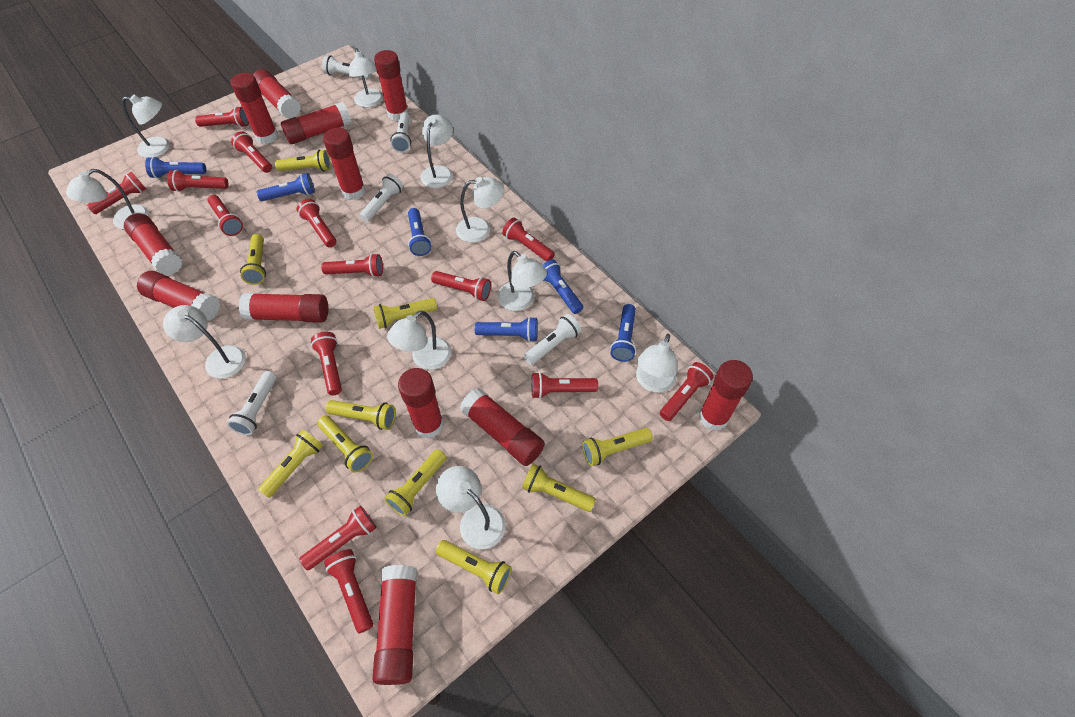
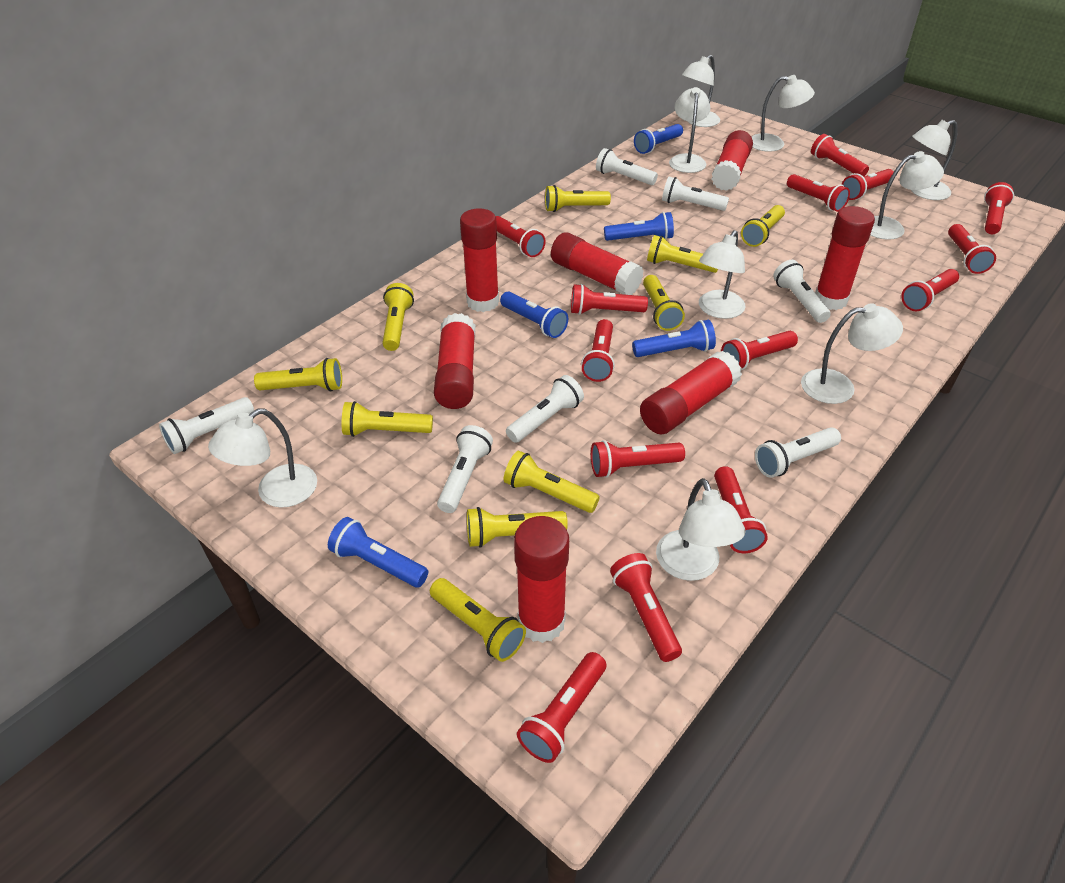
blue flashlight: 6 -> 5
red glue stick: 12 -> 7
white flashlight: 5 -> 7
white lamp: 10 -> 9

